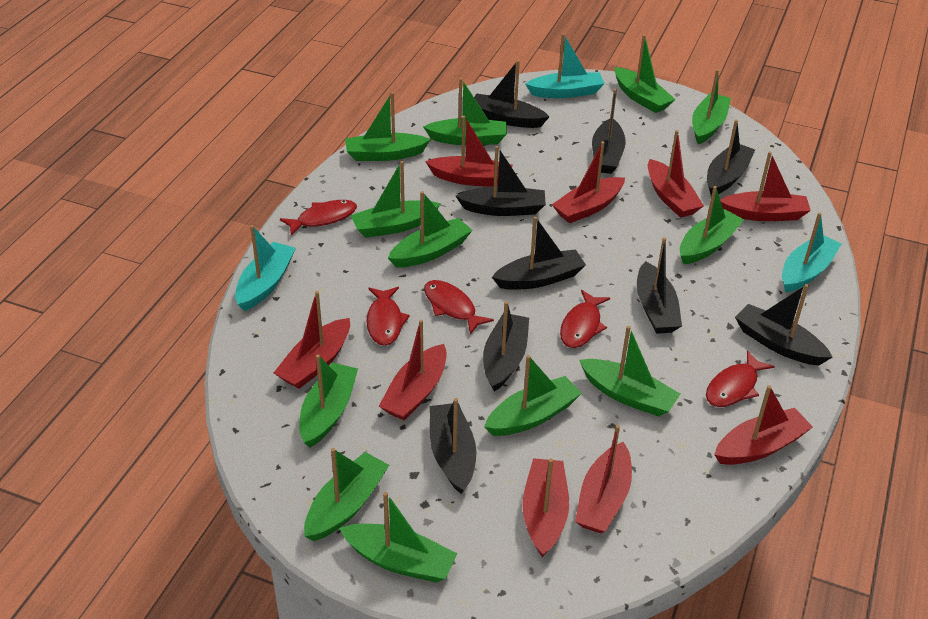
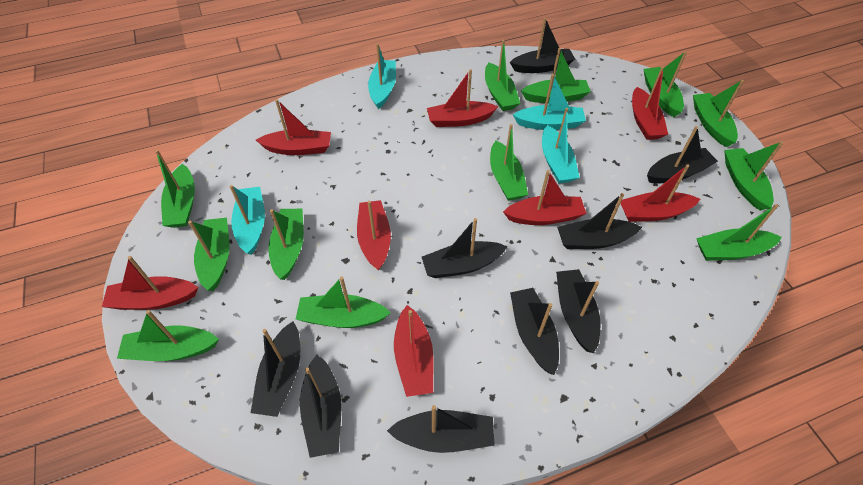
red boat: 9 -> 8
red fish: 5 -> 0
turquoise boat: 3 -> 4

